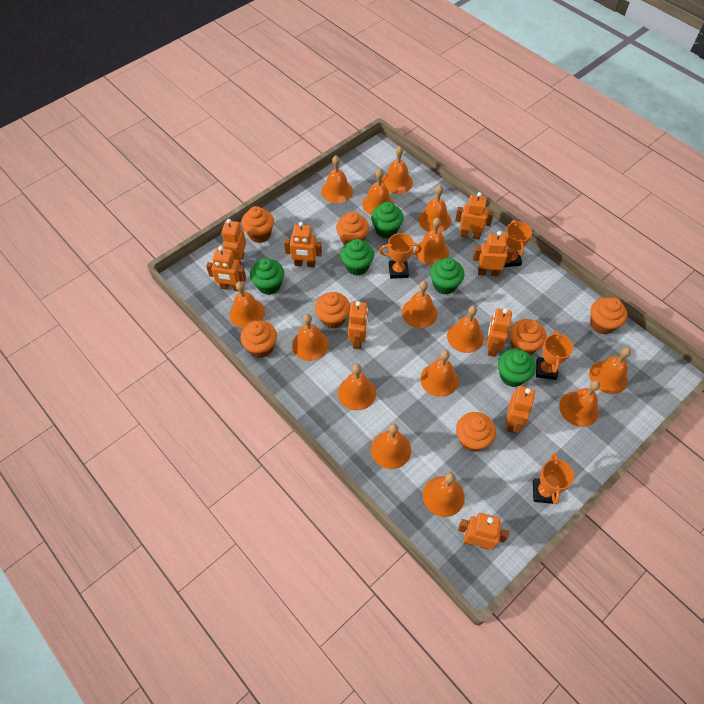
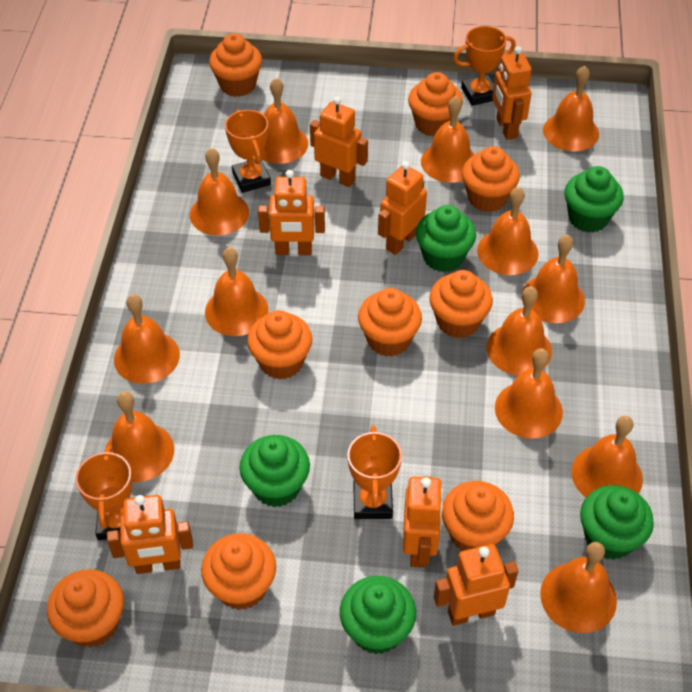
orange bell: 15 -> 13
orange cupcake: 7 -> 9
orange robot: 9 -> 7

